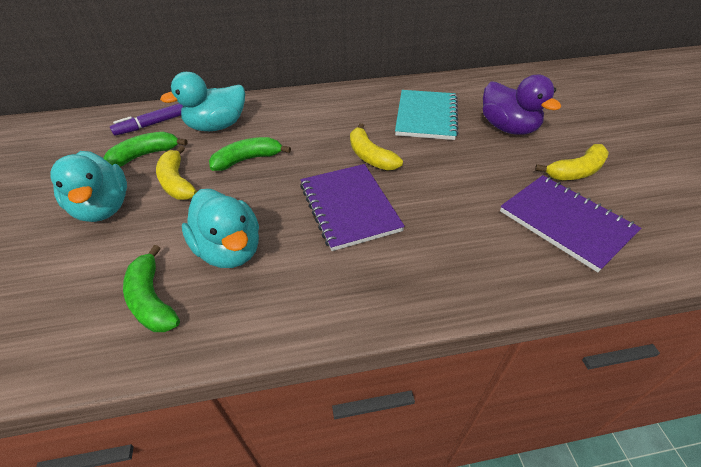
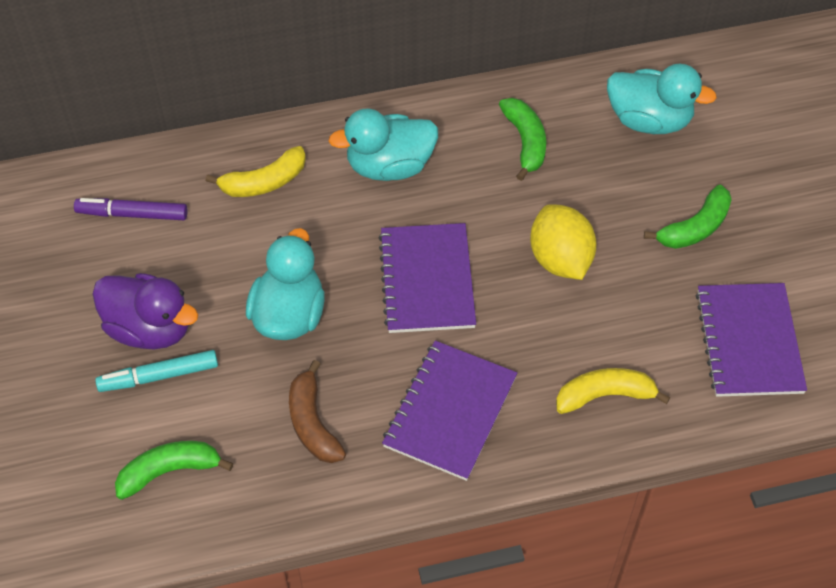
brown banana: 0 -> 1
purple notebook: 2 -> 3
turquoise marker: 0 -> 1
turquoise notebook: 1 -> 0
yellow banana: 3 -> 2
yellow lemon: 0 -> 1

